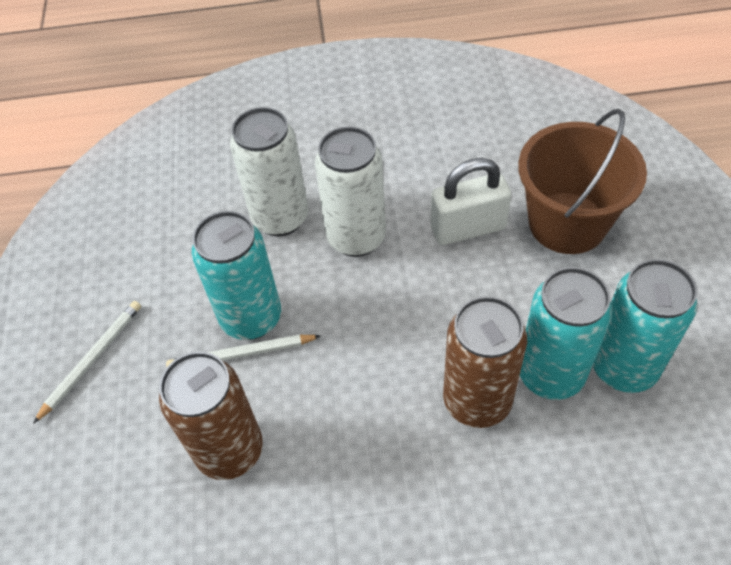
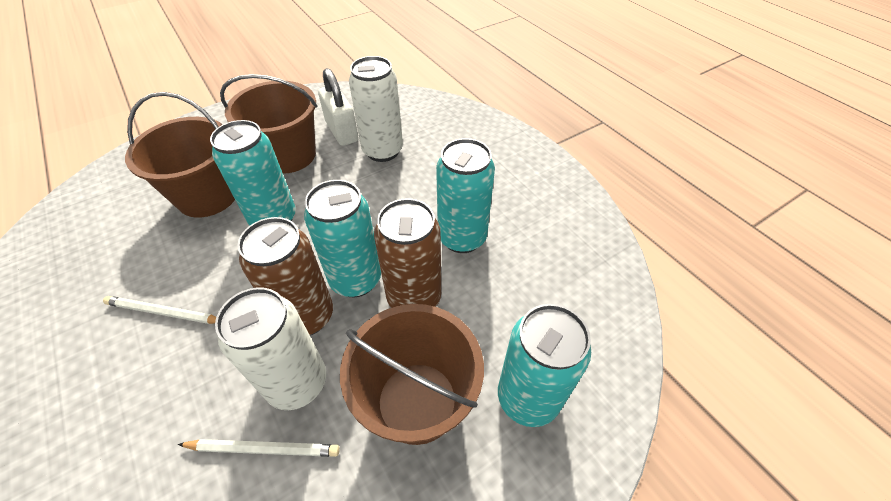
brown bucket: 1 -> 3
turquoise can: 3 -> 4

